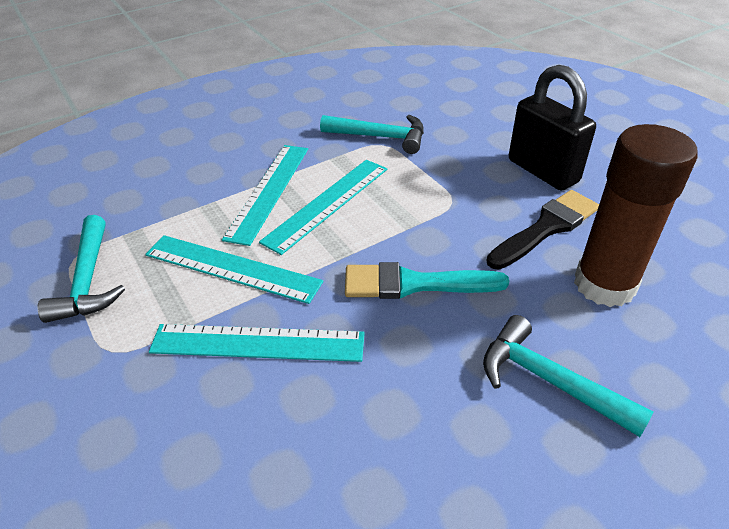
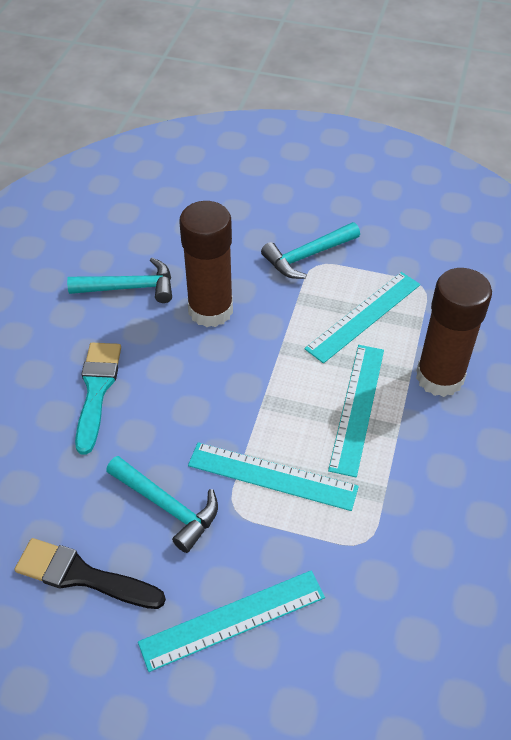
black padlock: 1 -> 0
brown glue stick: 1 -> 2

